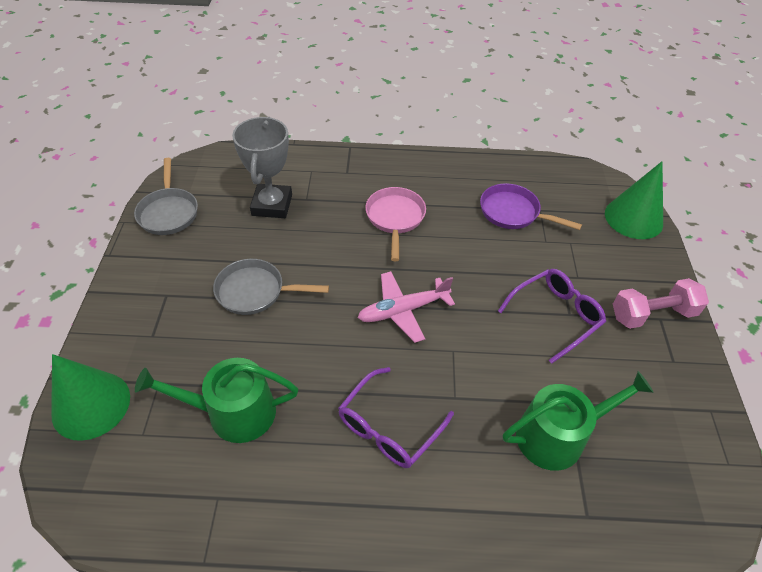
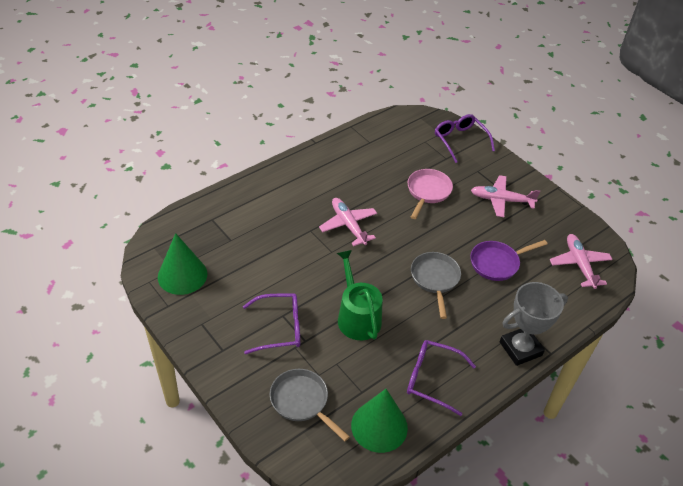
green watering can: 2 -> 1
pink dumbbell: 1 -> 0
pink plane: 1 -> 3
purple glasses: 2 -> 3

